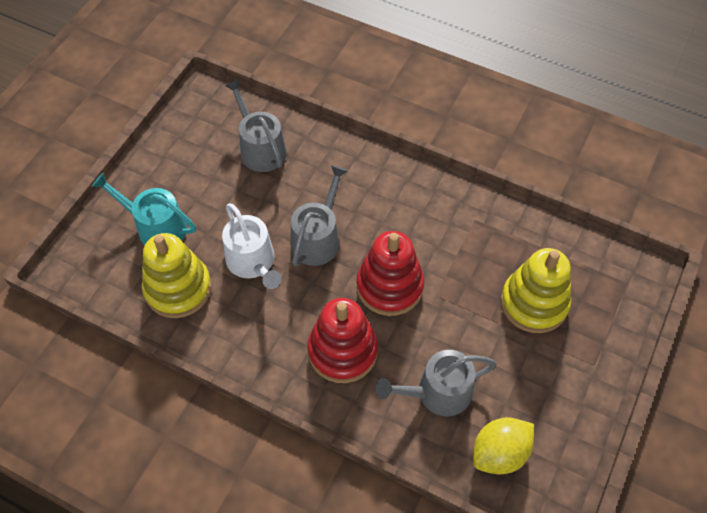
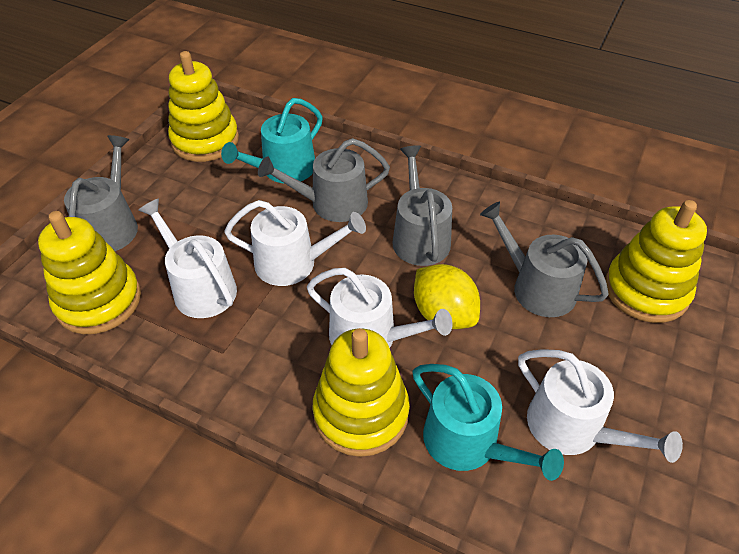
grey watering can: 3 -> 4
red stacking toy: 2 -> 0
turquoise watering can: 1 -> 2
white watering can: 1 -> 4
yellow stacking toy: 2 -> 4

